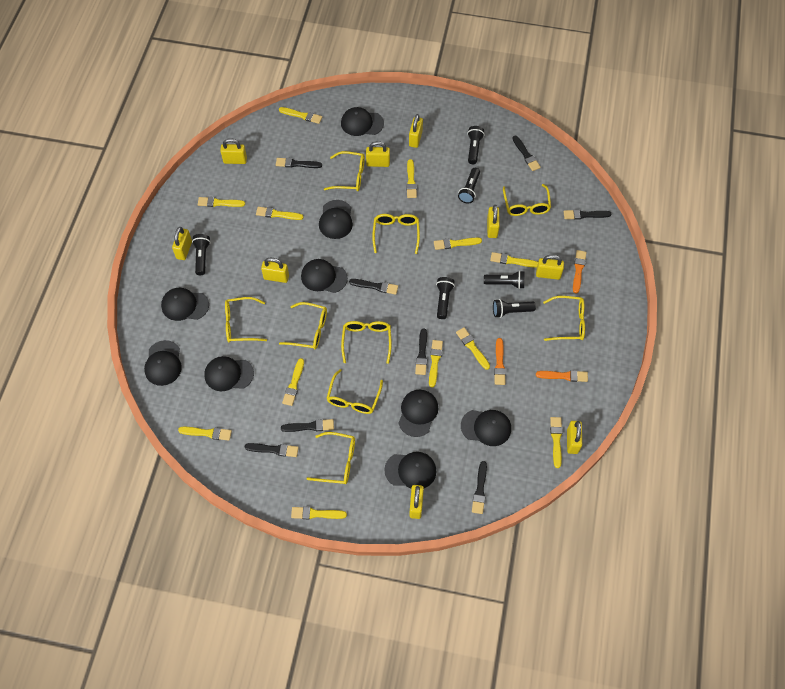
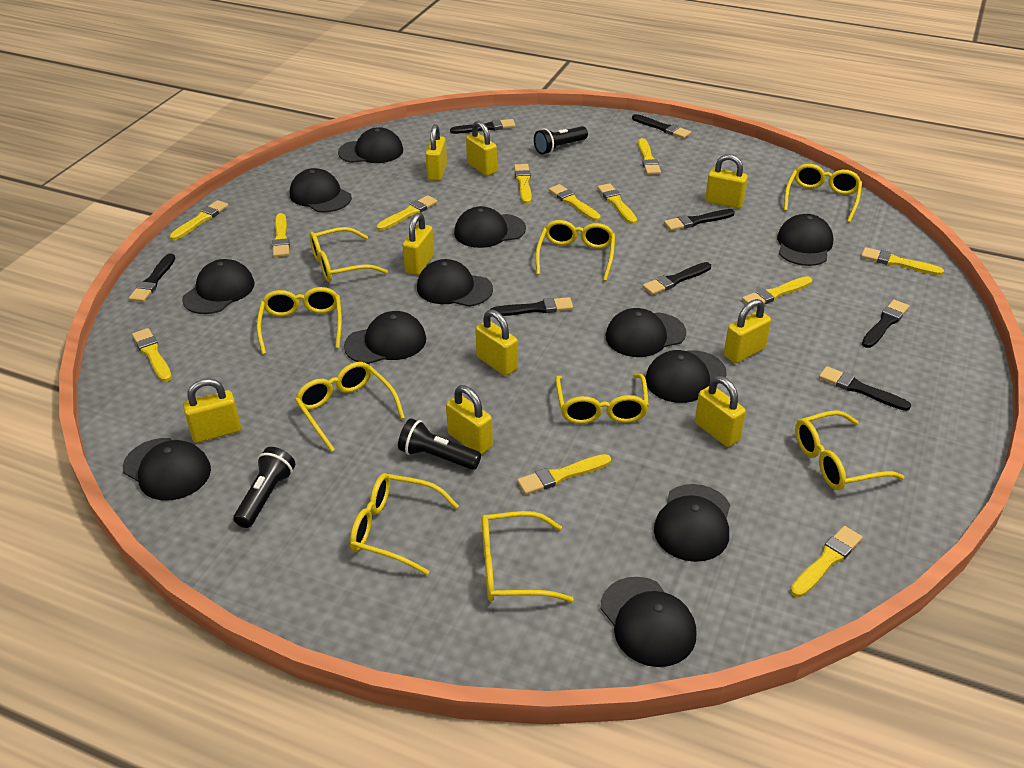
black cap: 9 -> 12
black flashlight: 6 -> 3
orange brush: 3 -> 0

